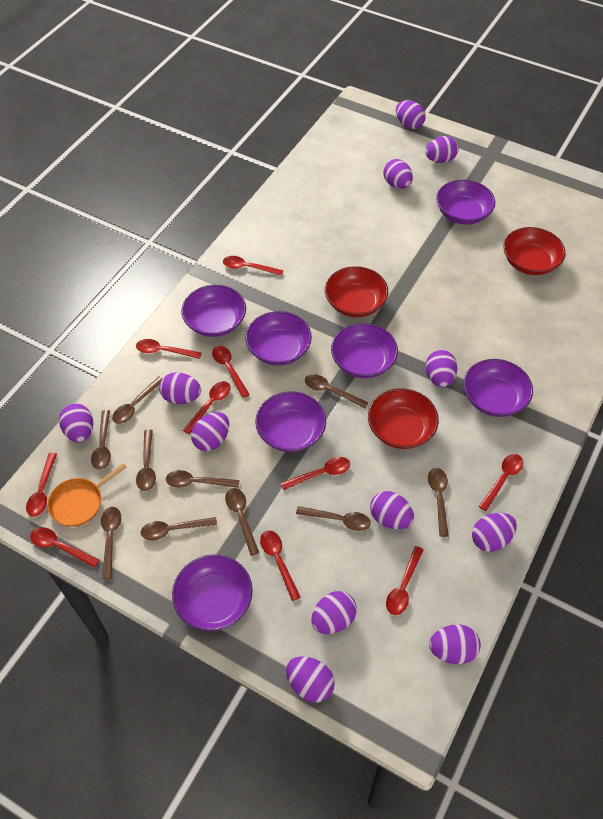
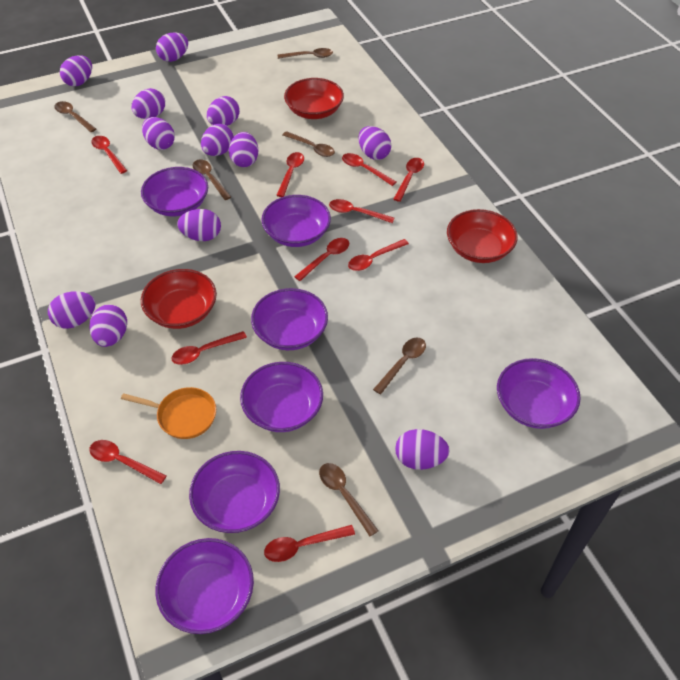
brown spoon: 10 -> 6

